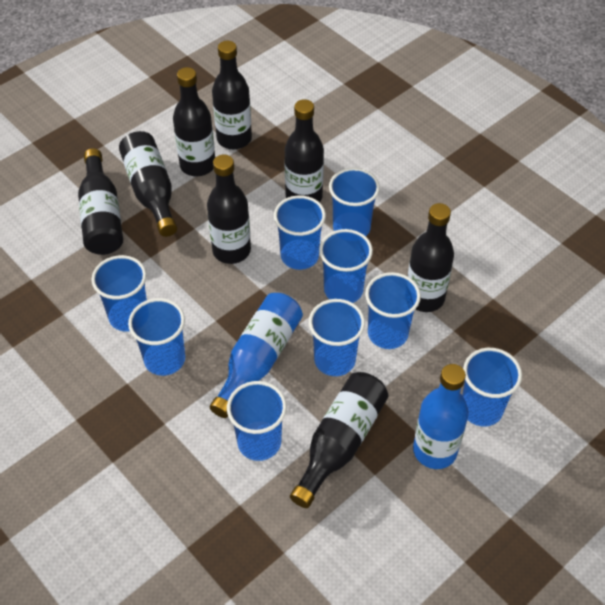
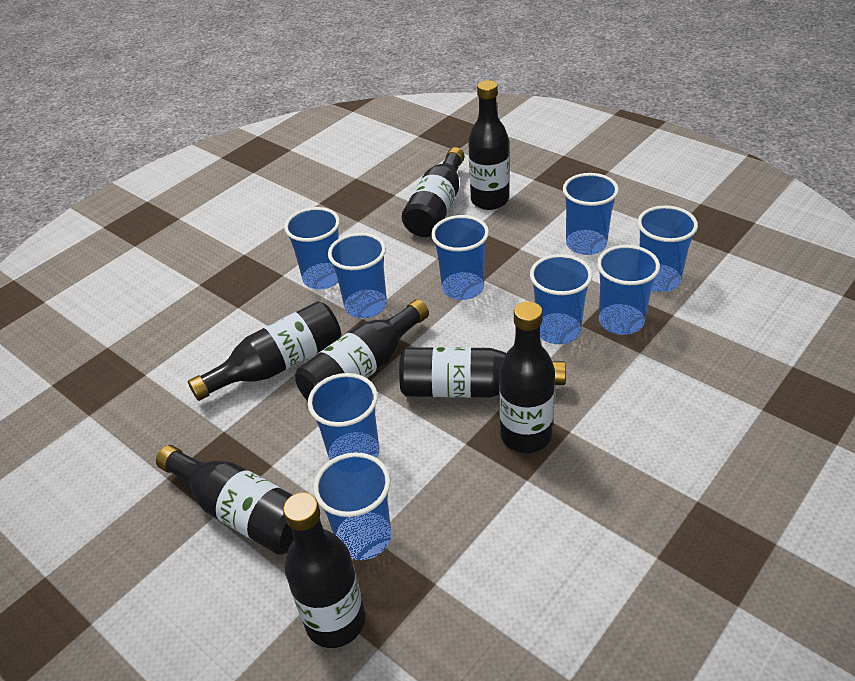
blue bottle: 2 -> 0

